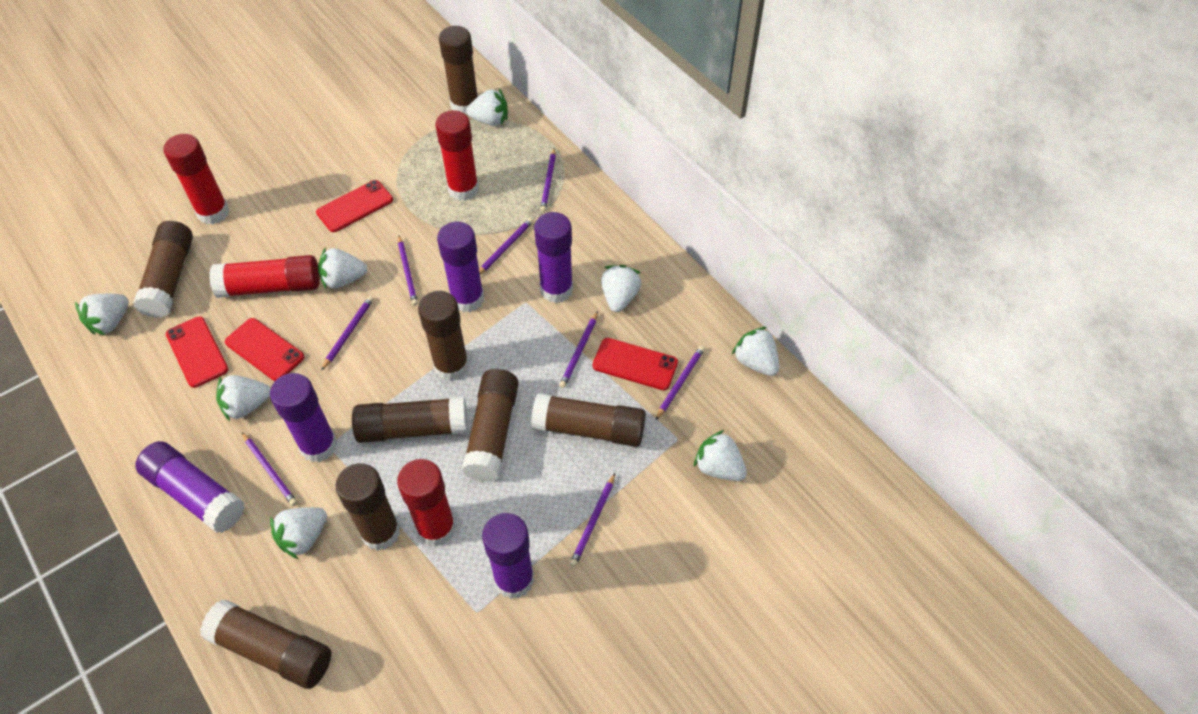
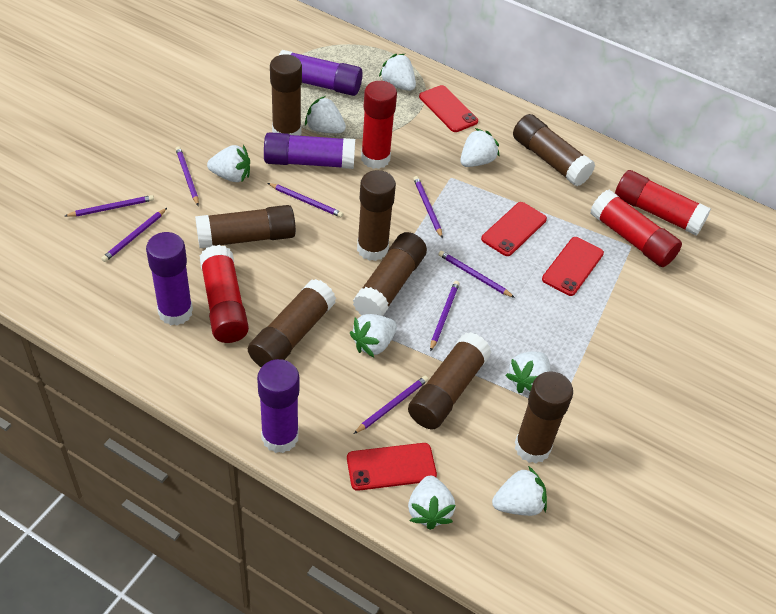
purple glue stick: 5 -> 4

